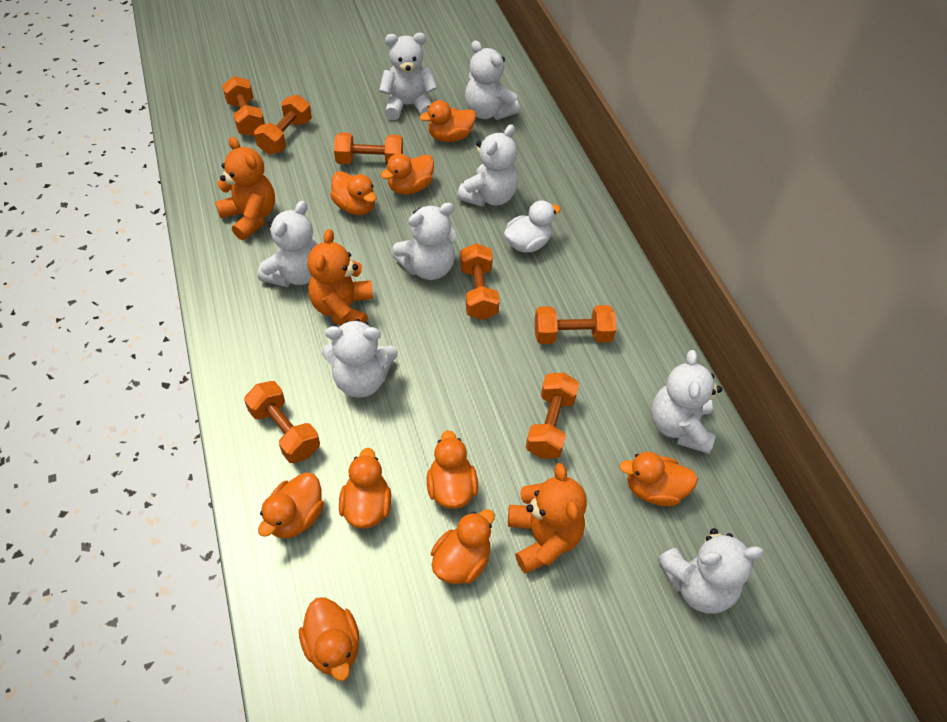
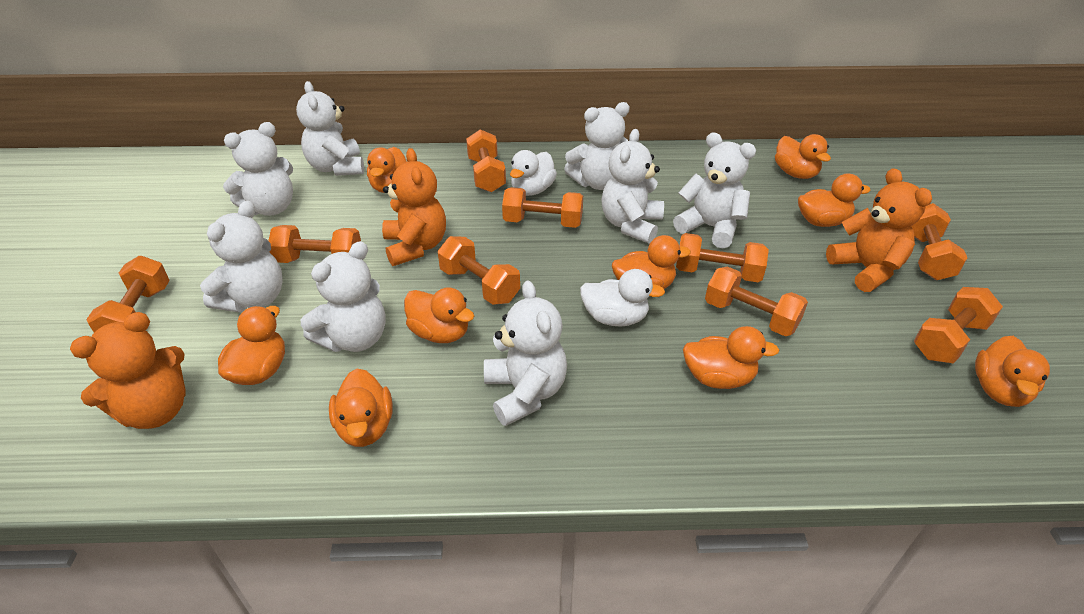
orange dumbbell: 7 -> 9
white duck: 1 -> 2

